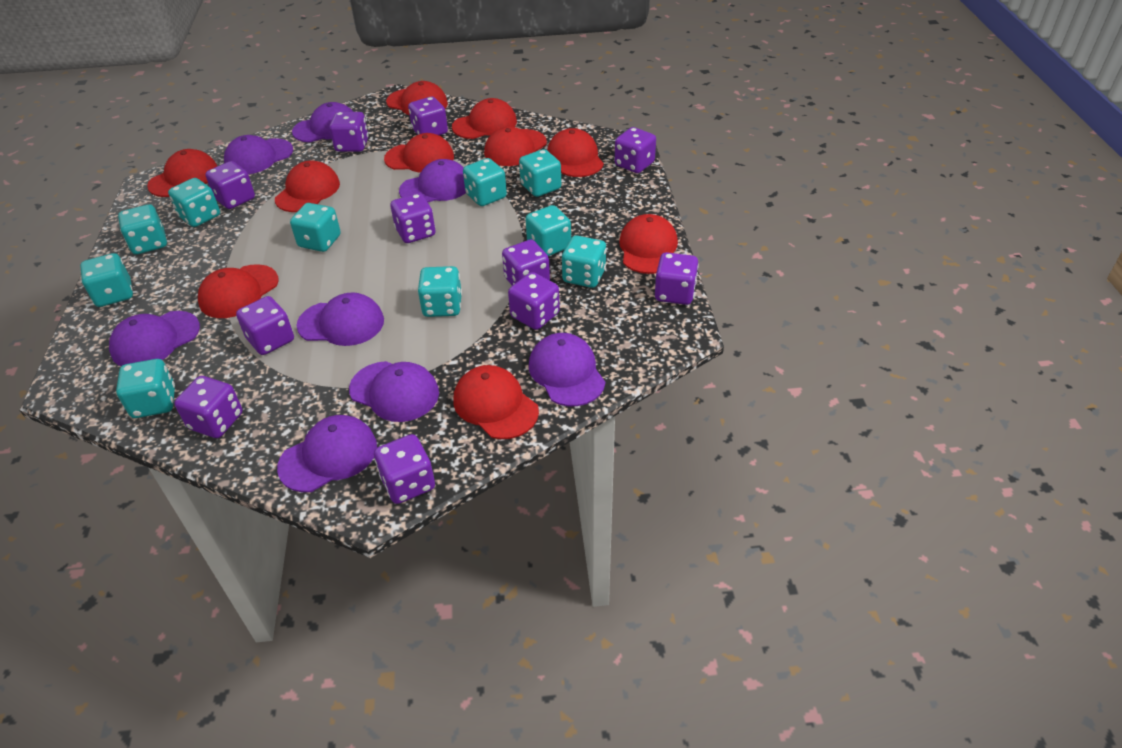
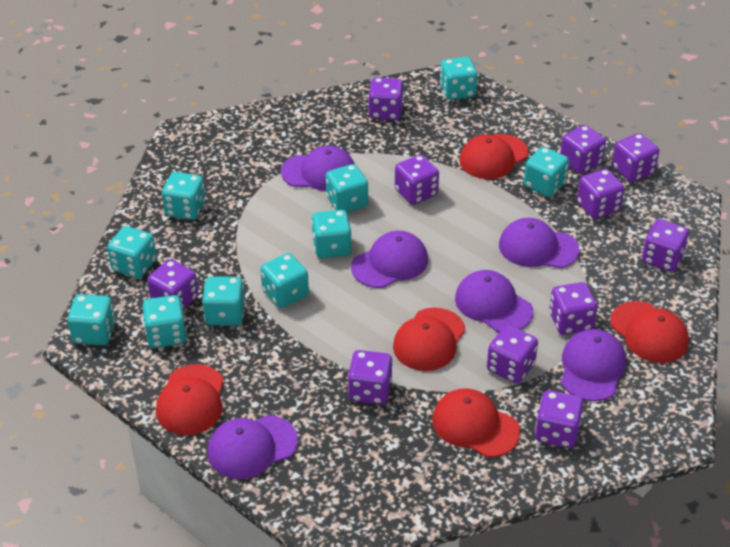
purple cap: 8 -> 6
red cap: 10 -> 5

